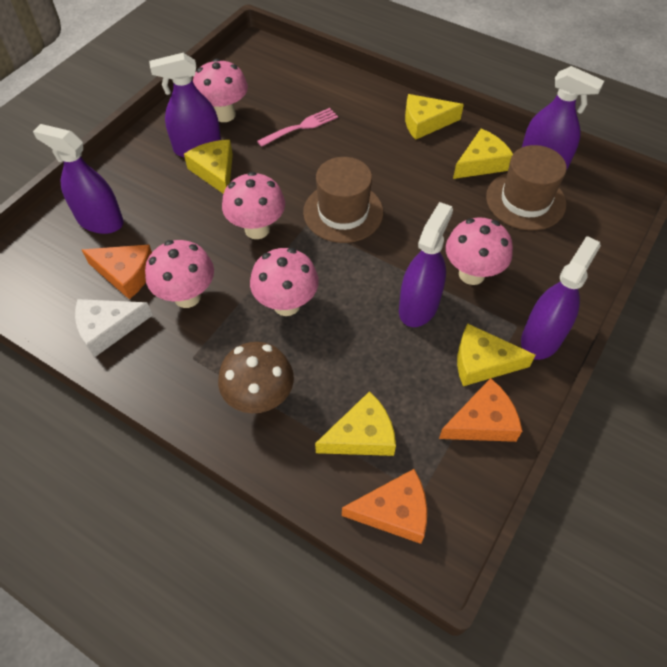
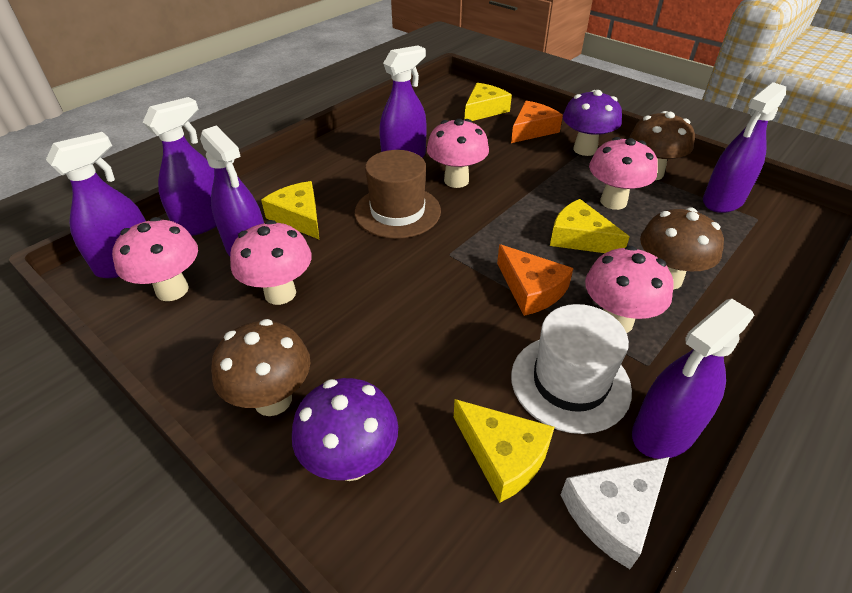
brown hat: 2 -> 1
brown mushroom: 1 -> 3
orange cheese: 3 -> 2
pink fork: 1 -> 0
purple mushroom: 0 -> 2
purple spray bottle: 5 -> 6
white hat: 0 -> 1
yellow cheese: 5 -> 4

